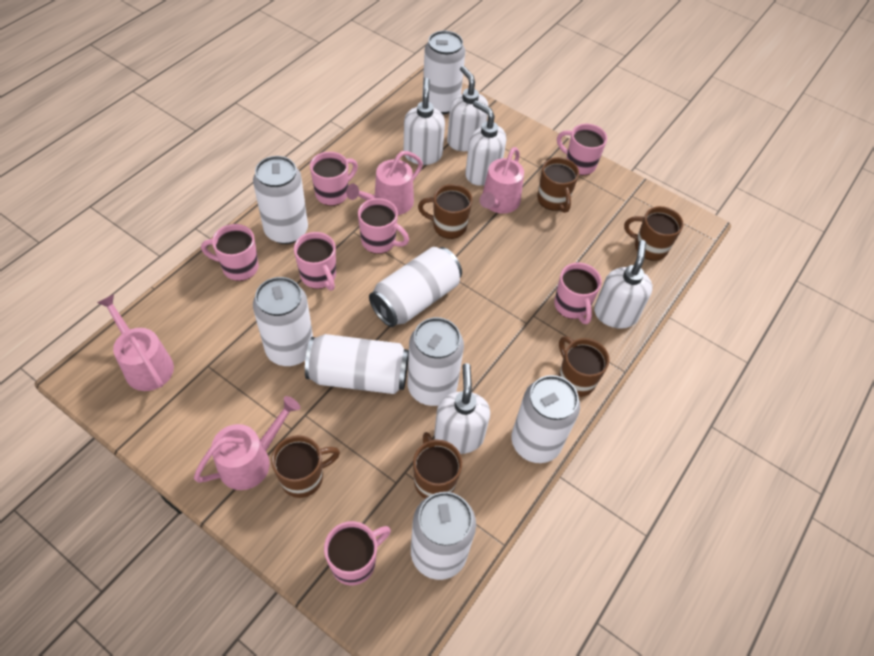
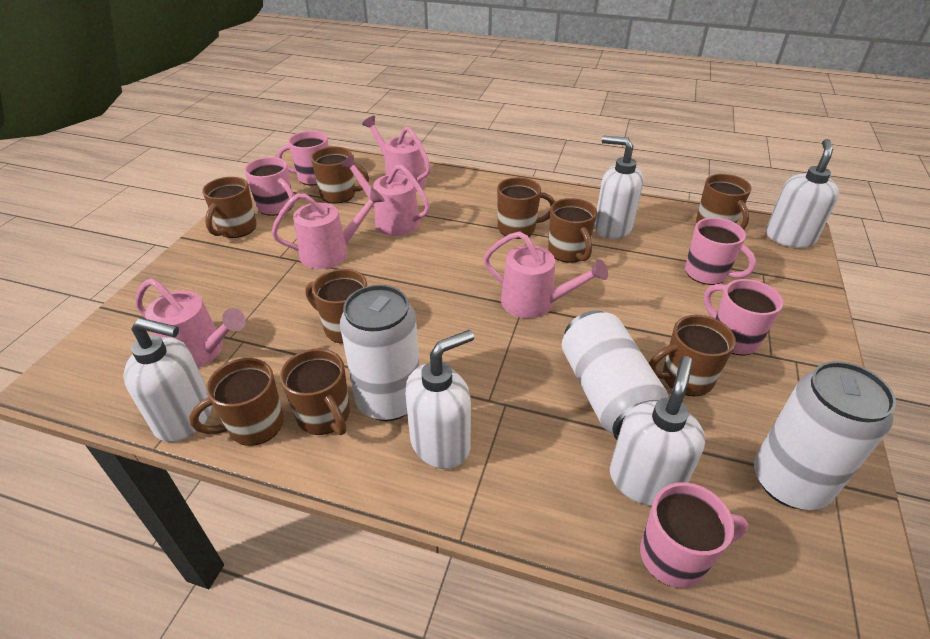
brown mug: 6 -> 9
pink mug: 7 -> 5
pink watering can: 4 -> 5
white can: 8 -> 3

